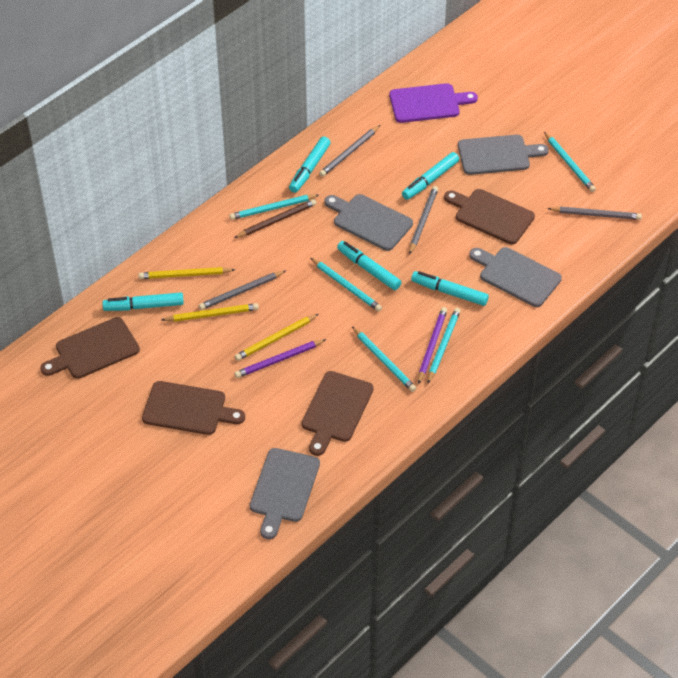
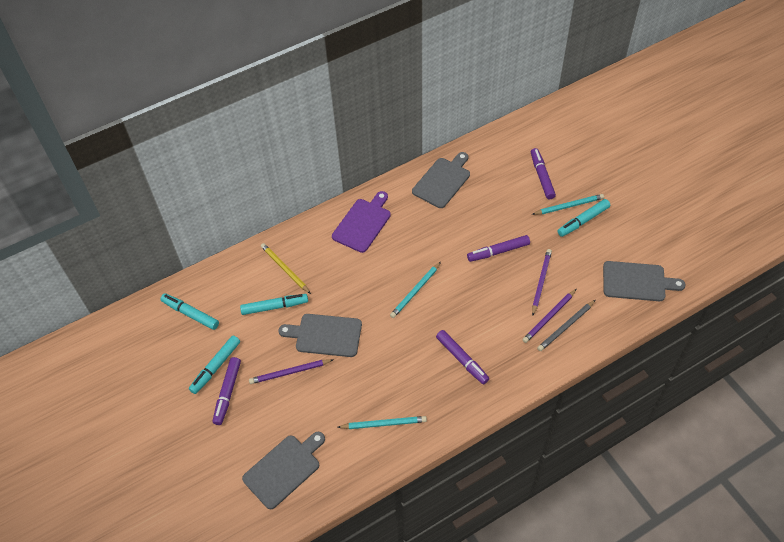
brown cutting board: 4 -> 0
brown pencil: 1 -> 0
grey pencil: 4 -> 1
purple marker: 0 -> 4
purple pencil: 2 -> 3
turquoise marker: 5 -> 4
turquoise pencil: 5 -> 3
yellow pencil: 3 -> 1

